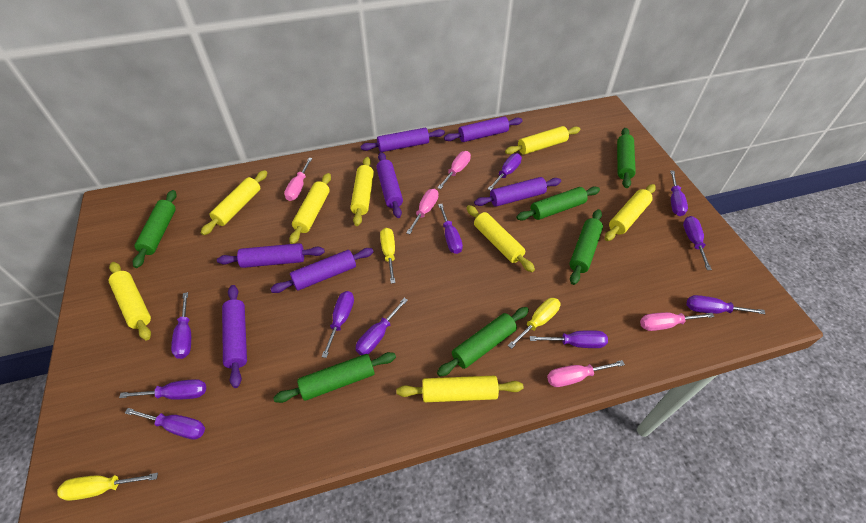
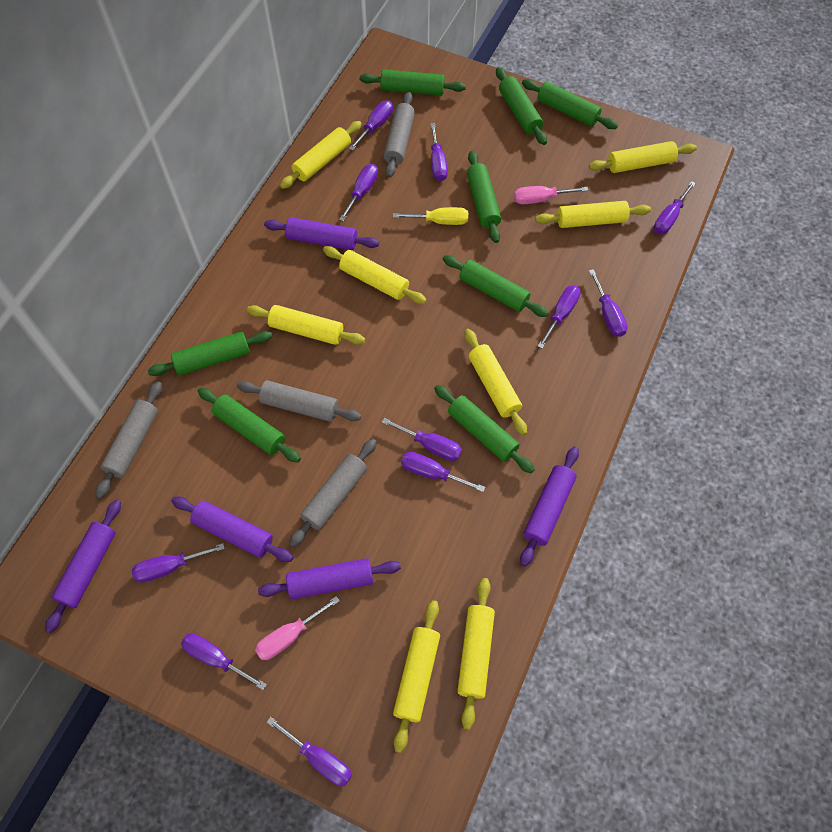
green rolling pin: 6 -> 8
grey rolling pin: 0 -> 4
pink screwdriver: 5 -> 2
purple rolling pin: 7 -> 5
yellow screwdriver: 3 -> 1

